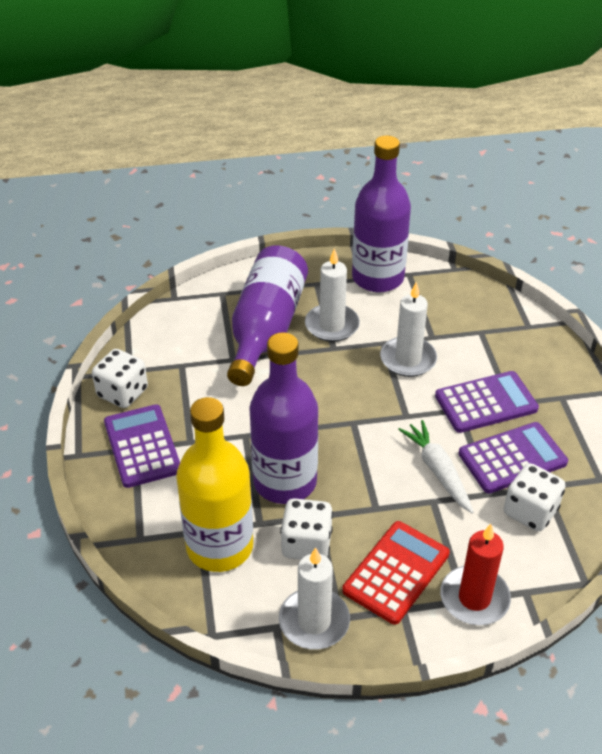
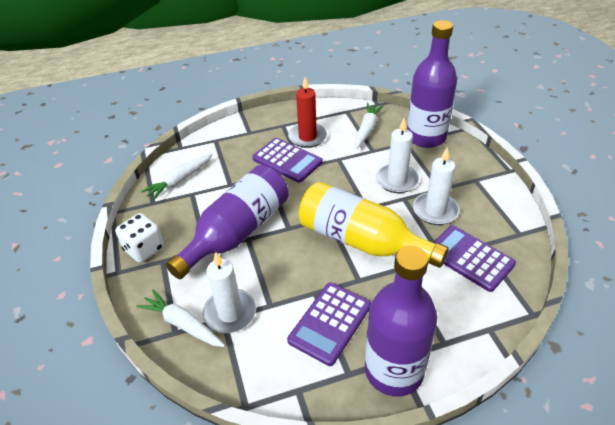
red calculator: 1 -> 0
white carrot: 1 -> 3
white dice: 3 -> 1

